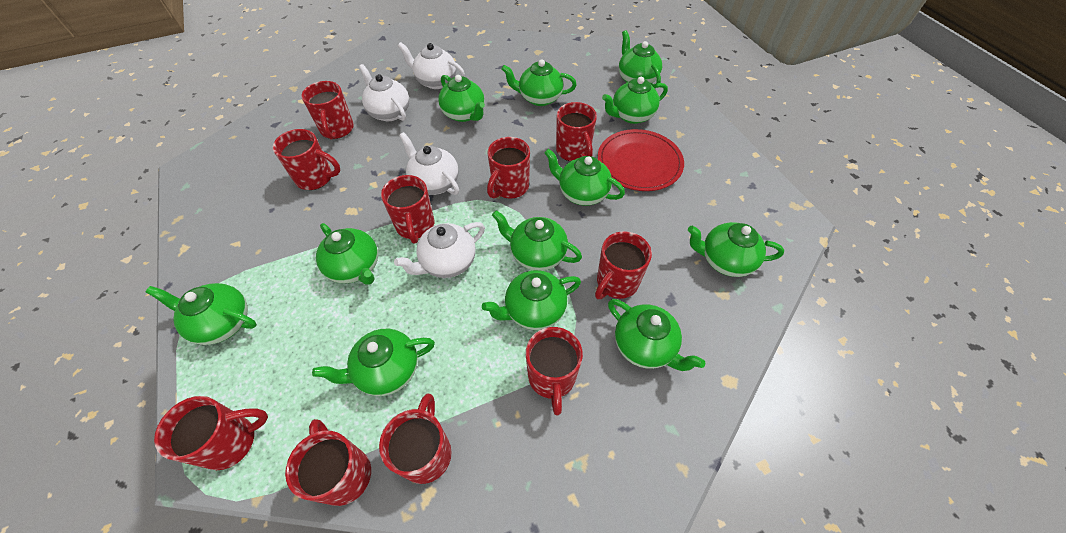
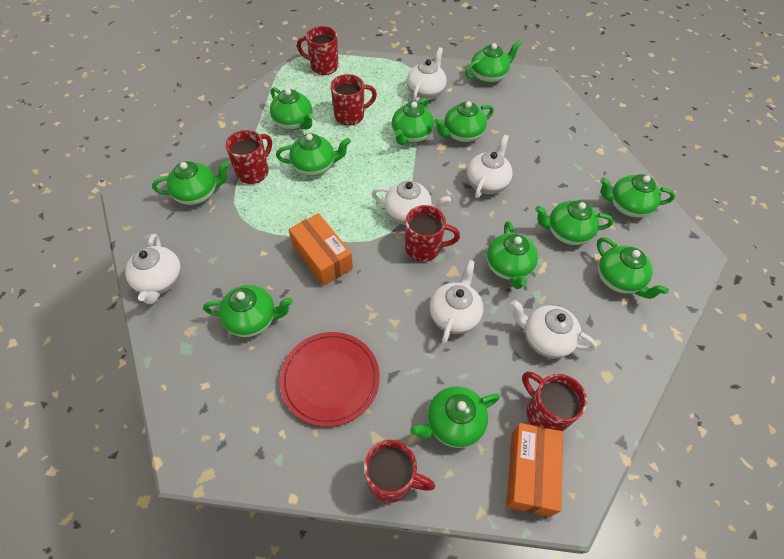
orange box: 0 -> 2
red mug: 10 -> 6
white teapot: 4 -> 6

